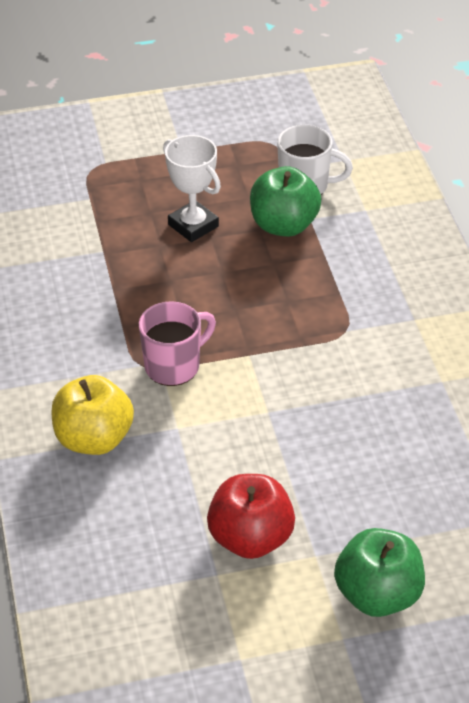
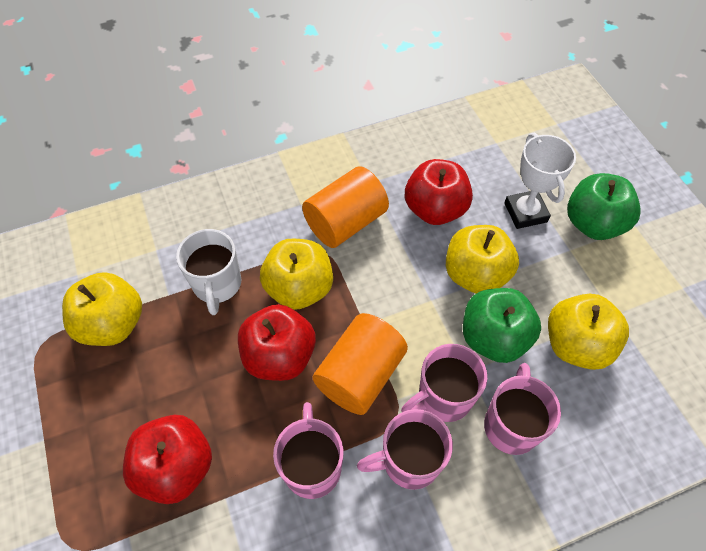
orange cylinder: 0 -> 2
pink mug: 1 -> 4
red apple: 1 -> 3
yellow apple: 1 -> 4

